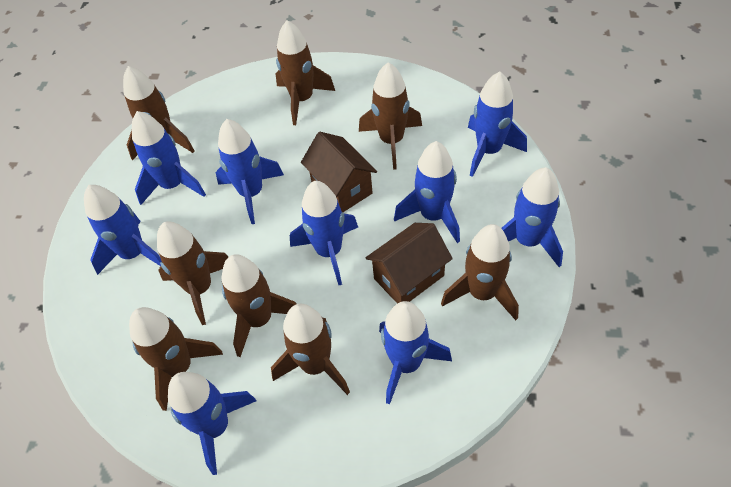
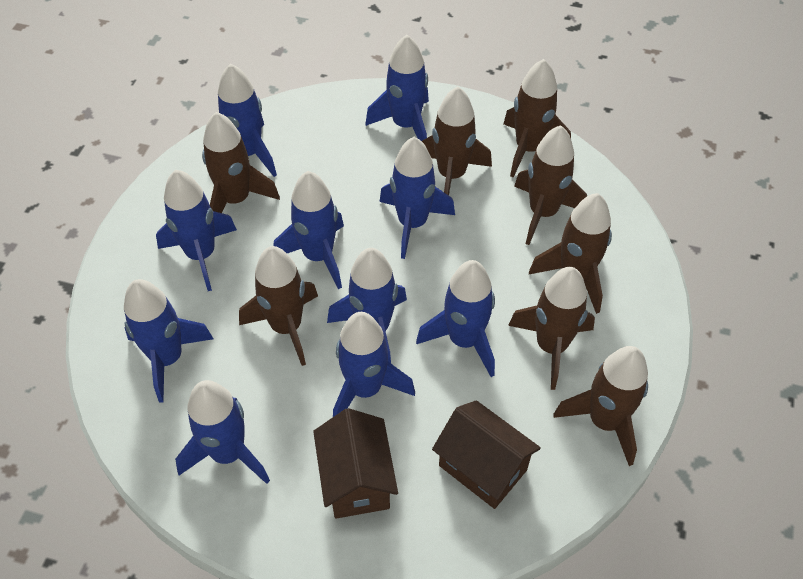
blue rocket: 9 -> 10

